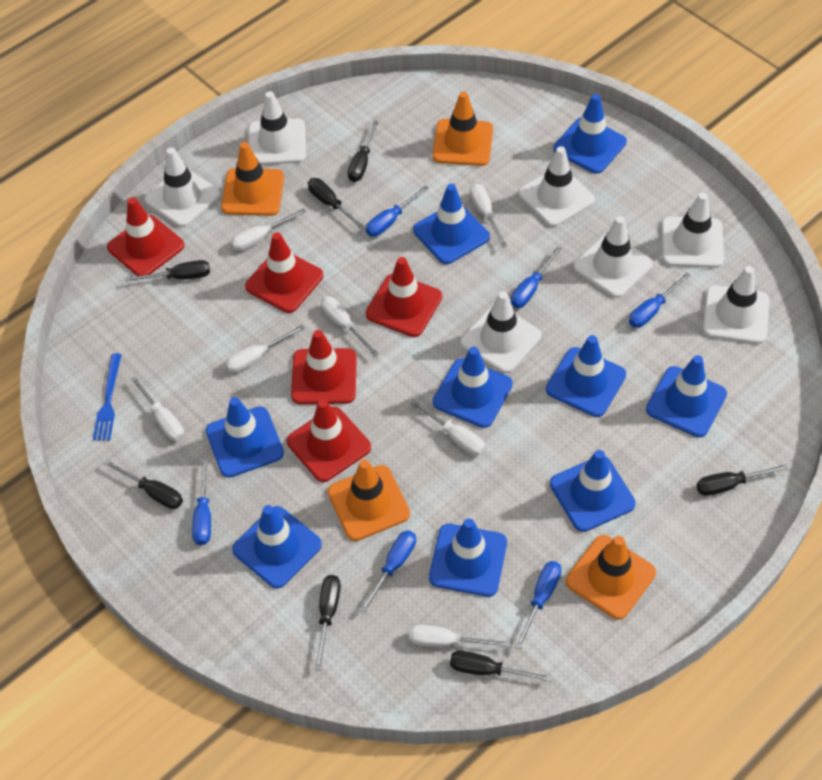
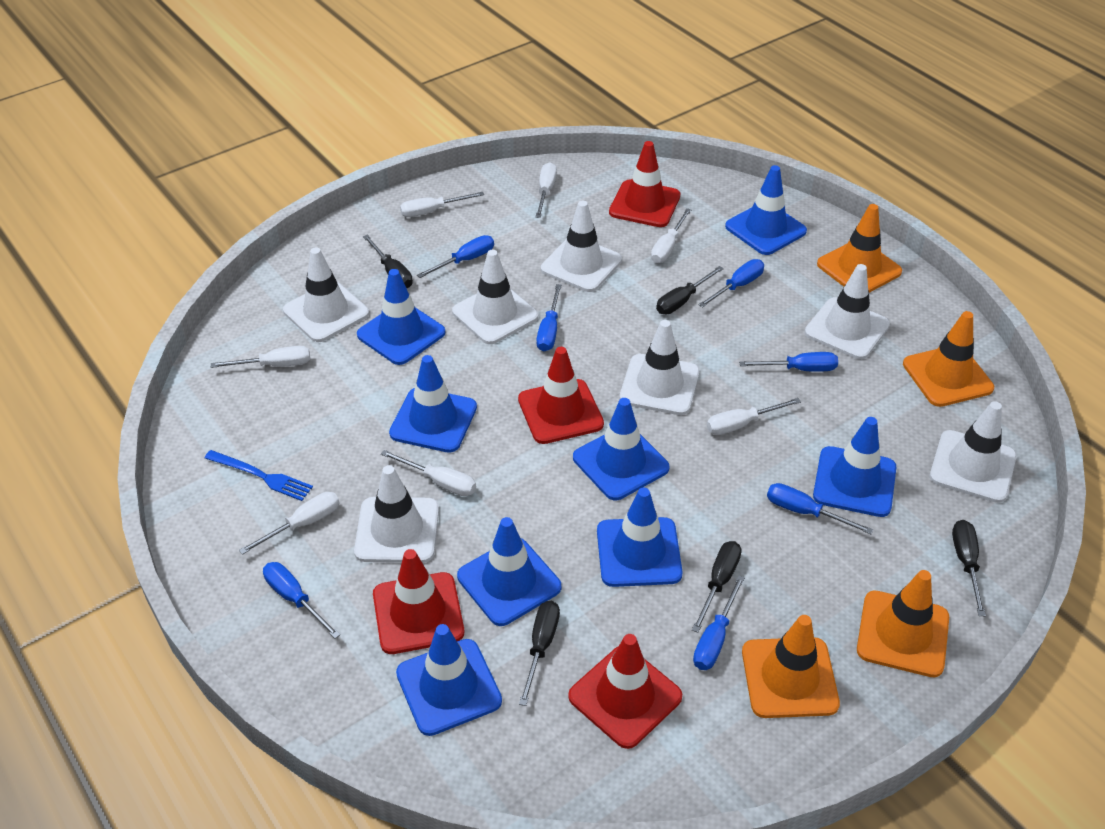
black screwdriver: 7 -> 5
blue screwdriver: 6 -> 7
blue traffic cone: 9 -> 8
red traffic cone: 5 -> 4

